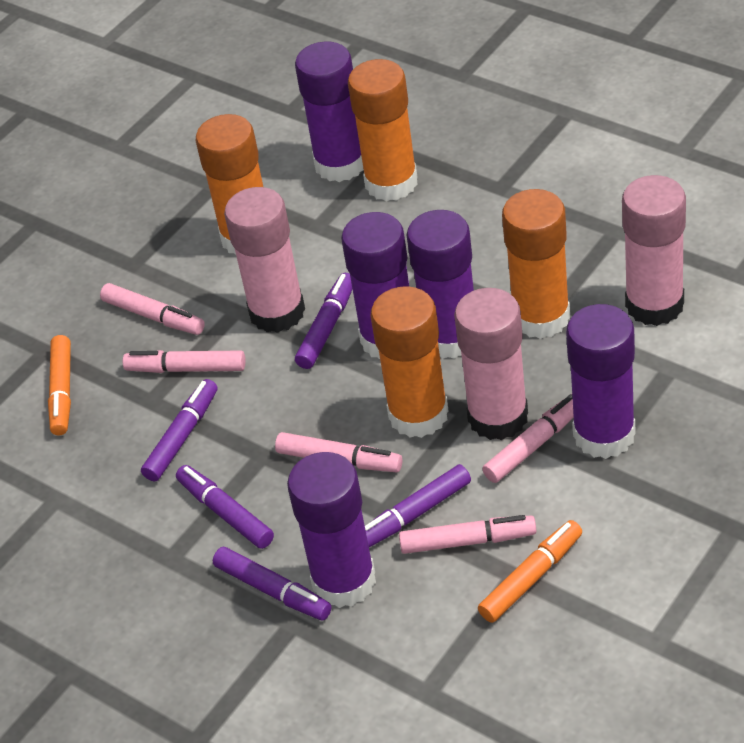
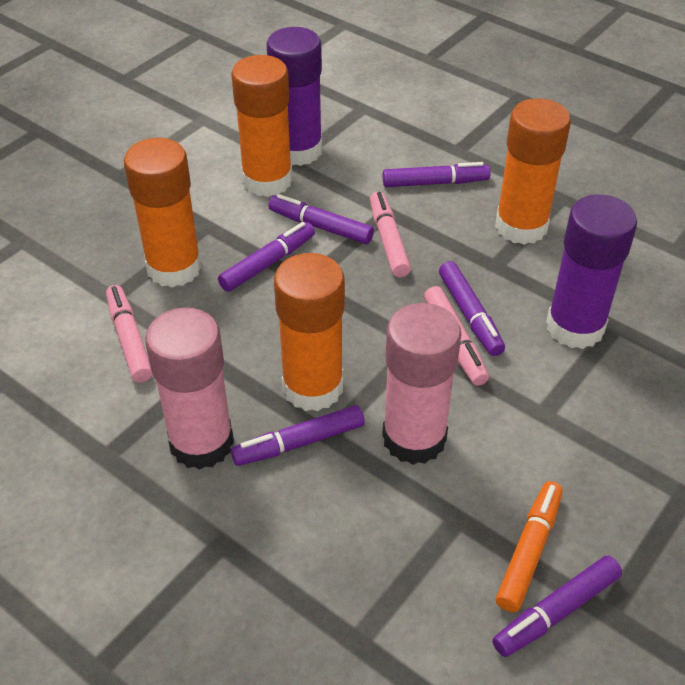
orange marker: 2 -> 1
pink glue stick: 3 -> 2
pink marker: 5 -> 3
purple glue stick: 5 -> 2
purple marker: 5 -> 6

